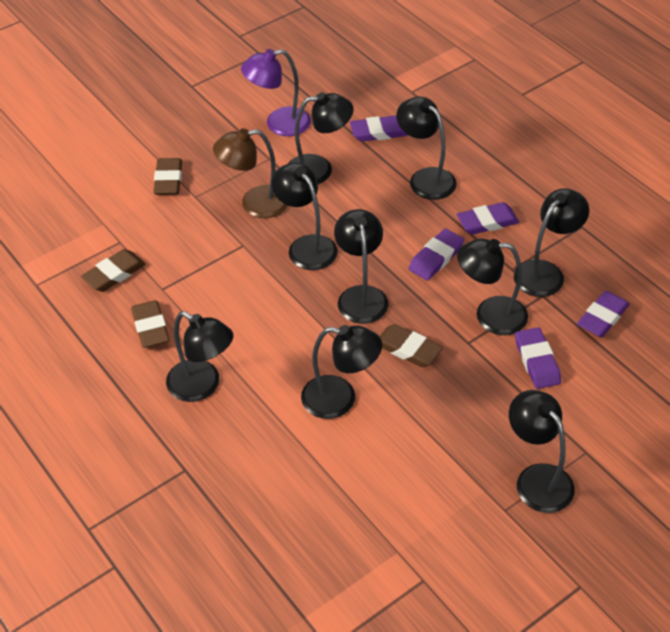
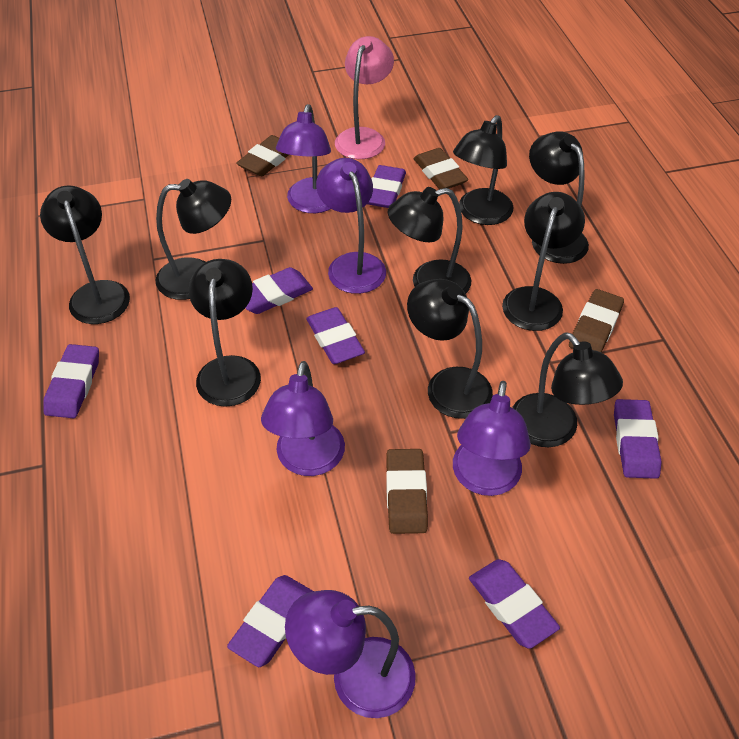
brown lamp: 1 -> 0
pink lamp: 0 -> 1
purple eraser: 5 -> 7
purple lamp: 1 -> 5

